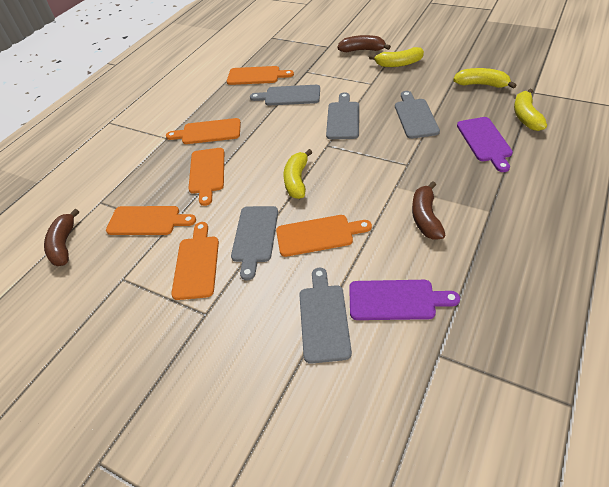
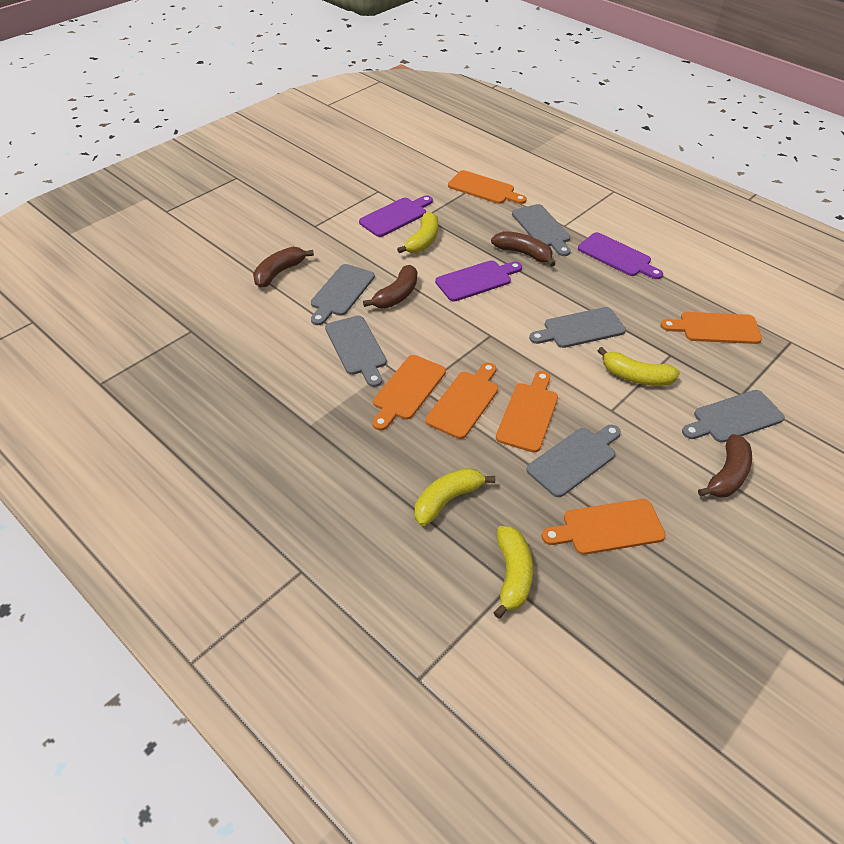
brown banana: 3 -> 4
grey cutting board: 5 -> 6
purple cutting board: 2 -> 3

